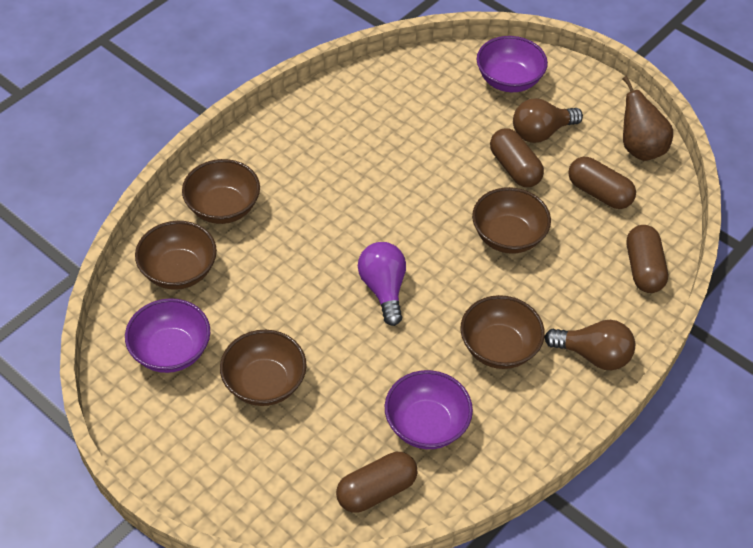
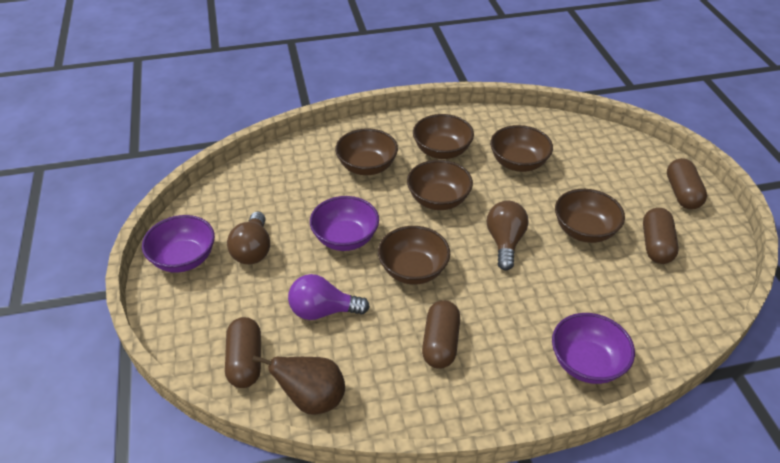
brown bowl: 5 -> 6

